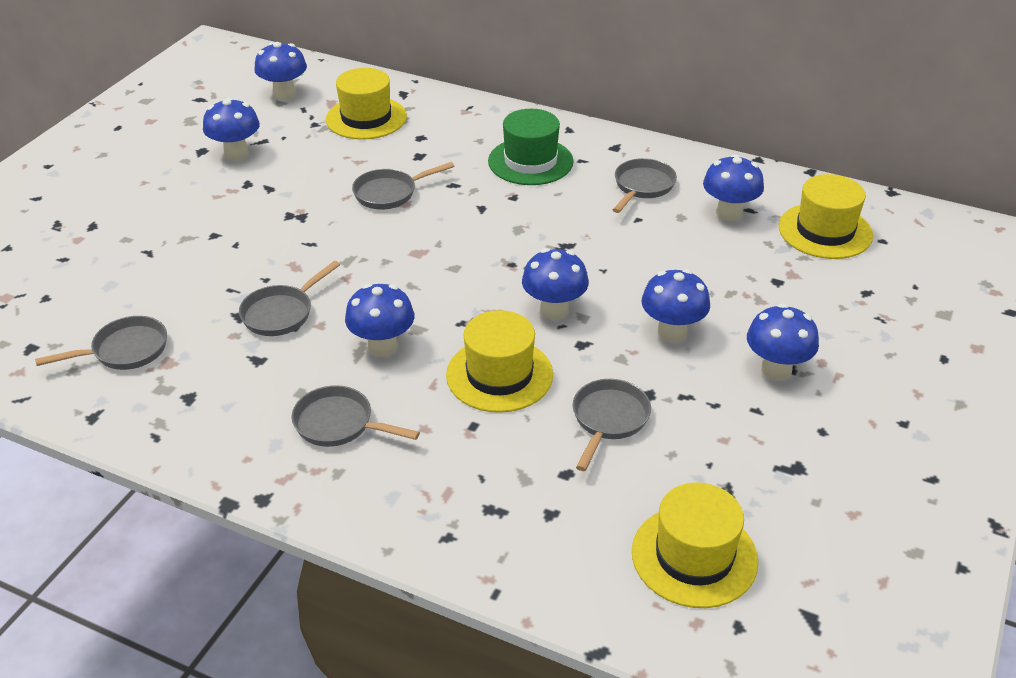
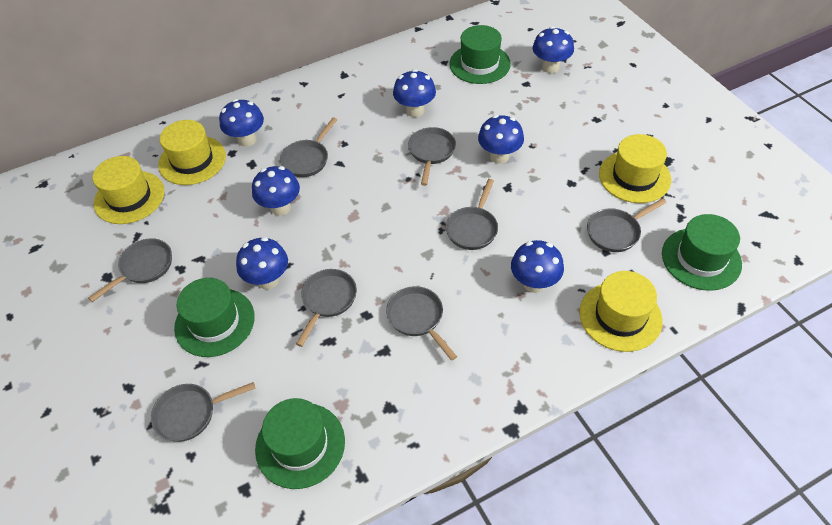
green hat: 1 -> 4
grey pan: 6 -> 8

